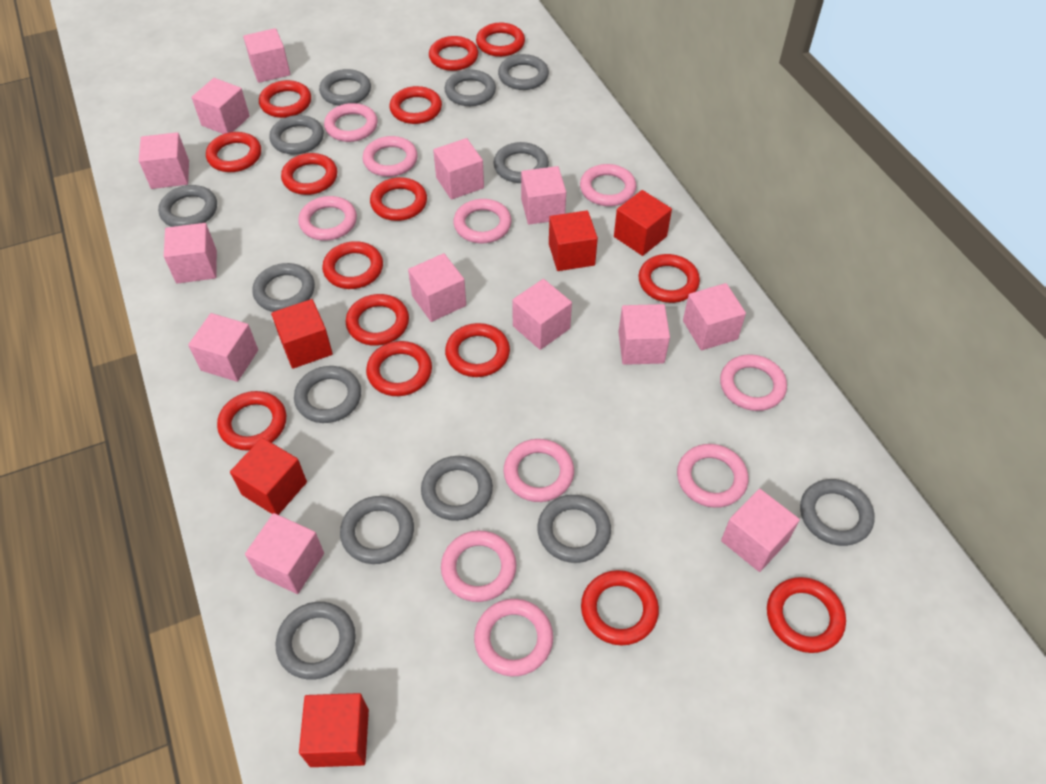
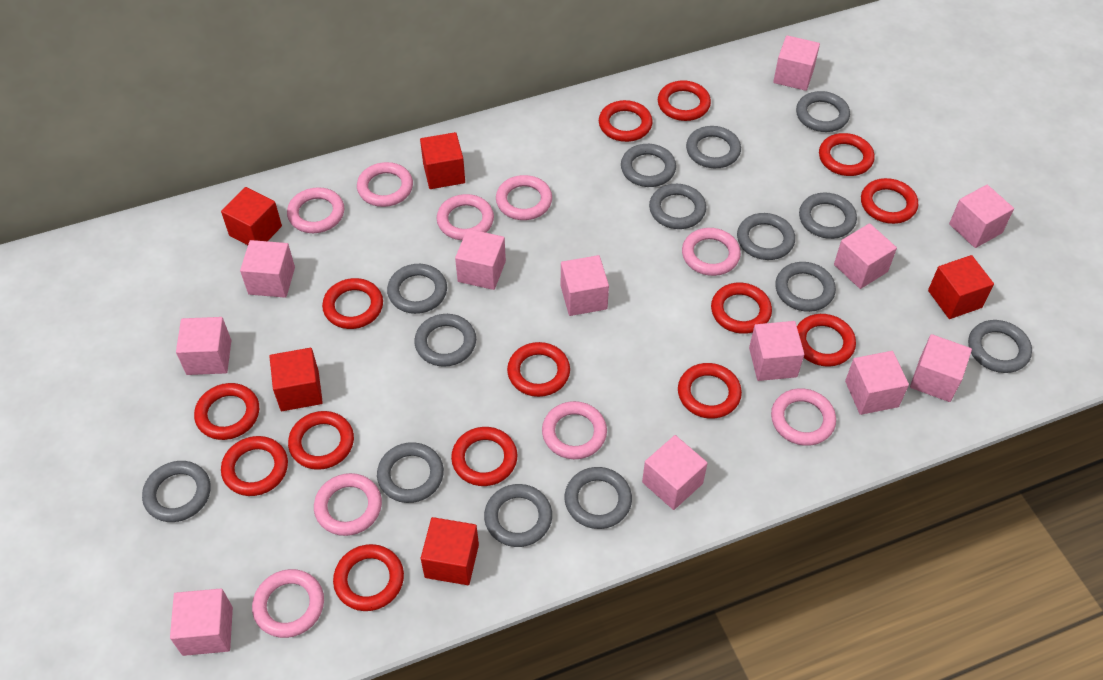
grey ring: 13 -> 14
pink cube: 13 -> 12
pink ring: 10 -> 9
red ring: 15 -> 14

